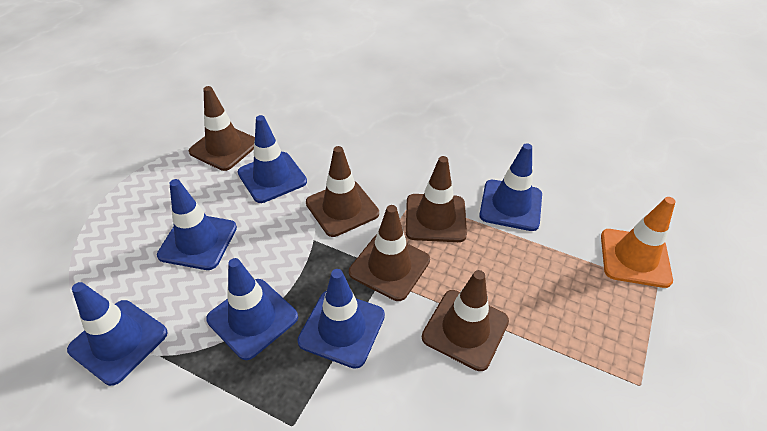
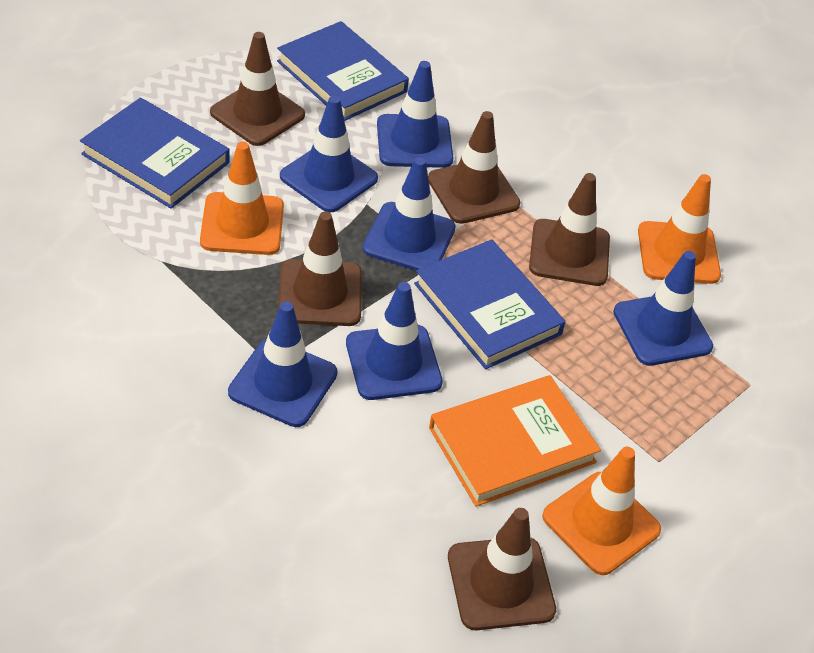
blue book: 0 -> 3
orange book: 0 -> 1
orange traffic cone: 1 -> 3

